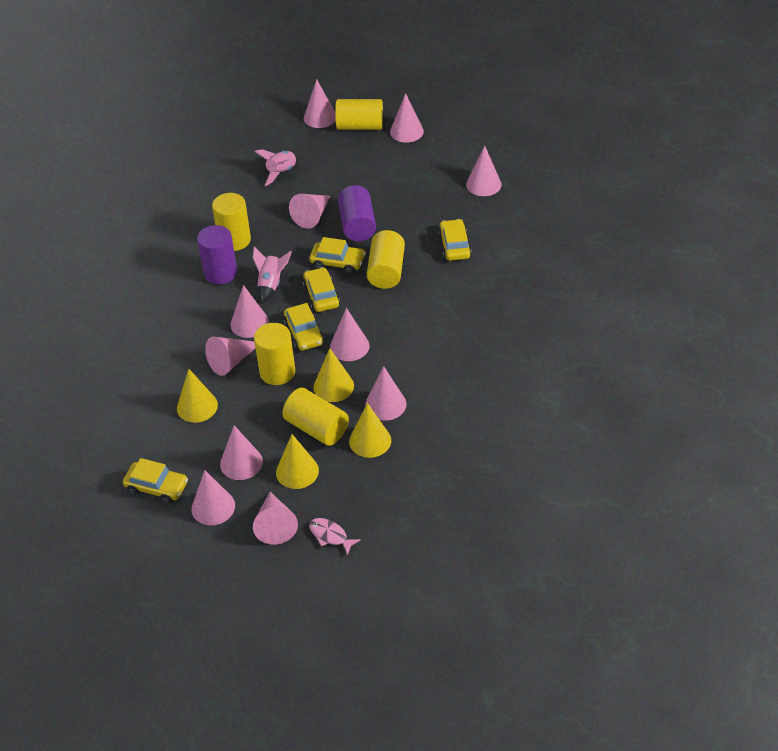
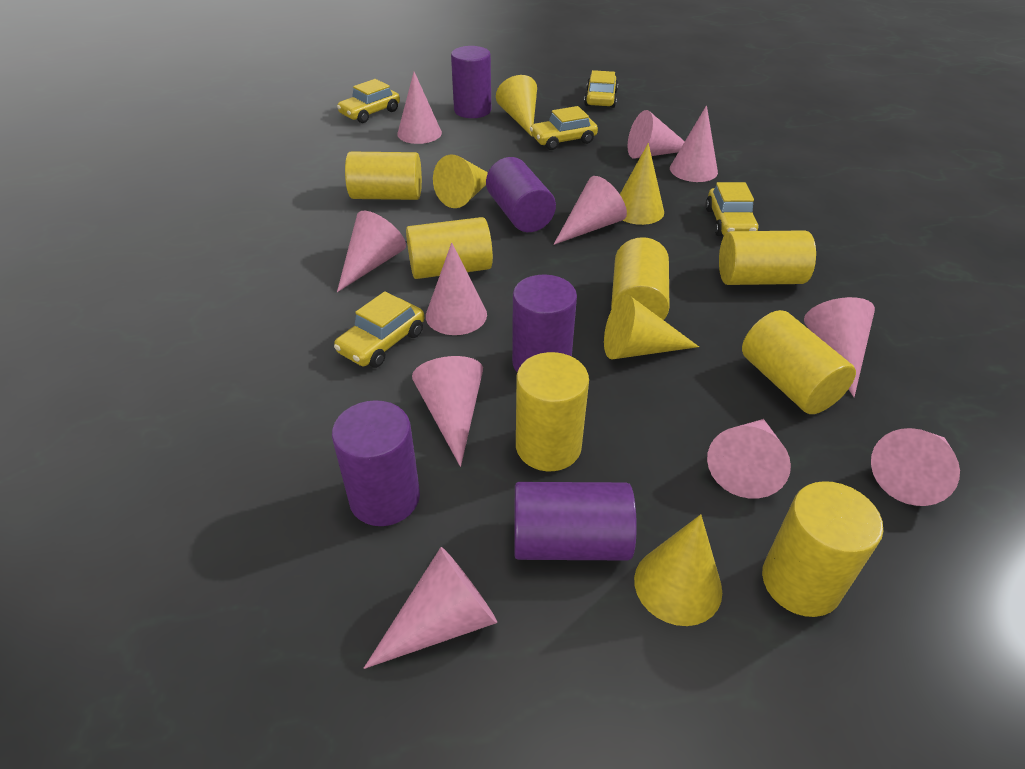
pink fish: 1 -> 0
pink rocket: 2 -> 0
purple cylinder: 2 -> 5
yellow cone: 4 -> 5
yellow cylinder: 5 -> 7

